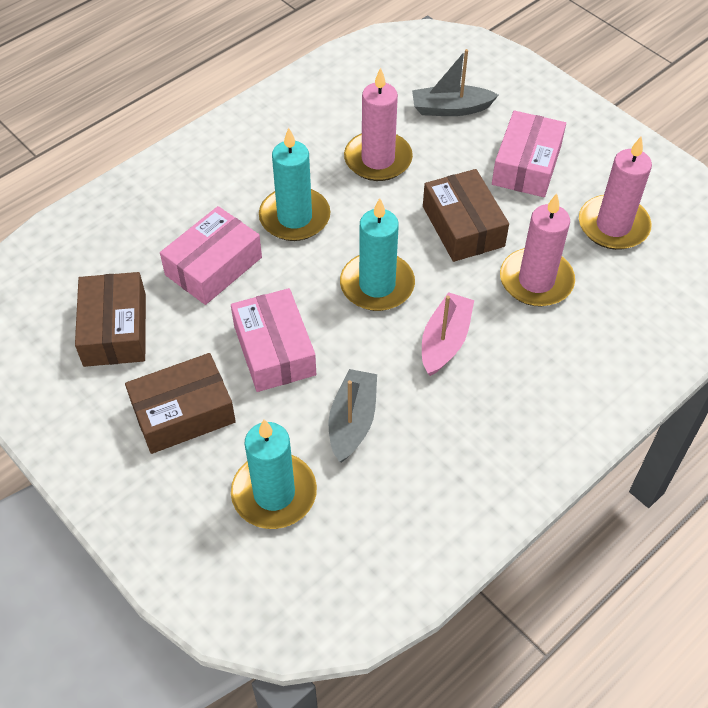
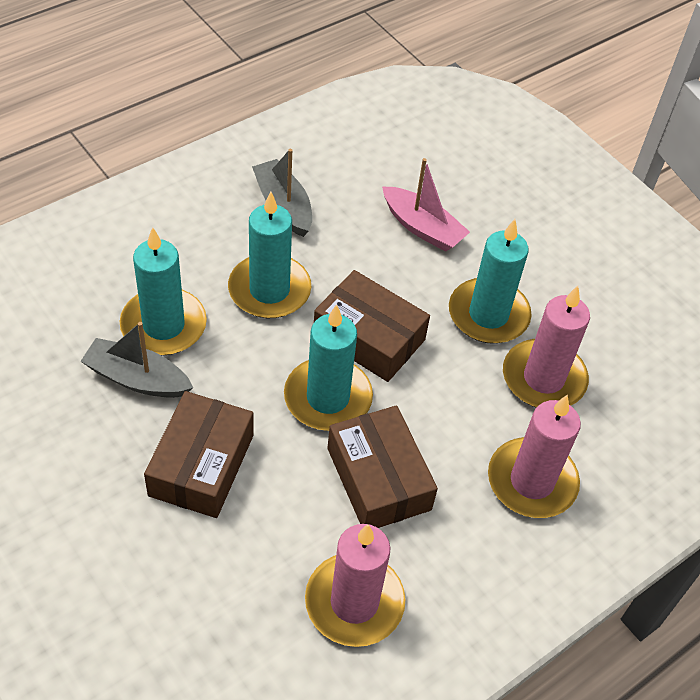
pink box: 3 -> 0
turquoise candle: 3 -> 4

